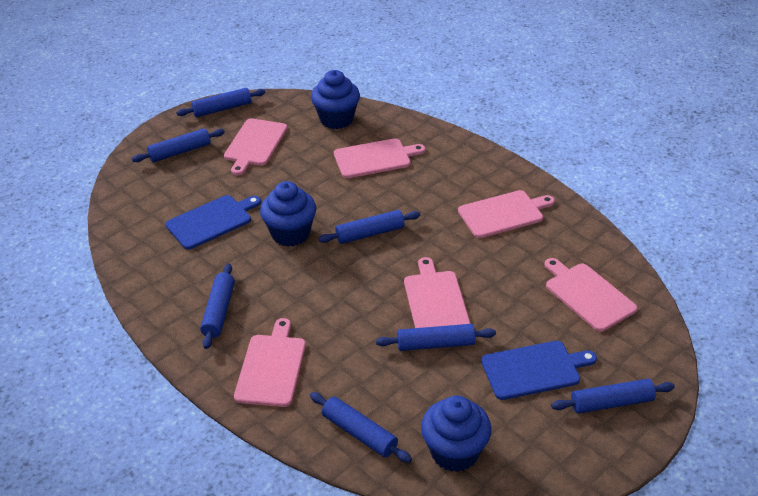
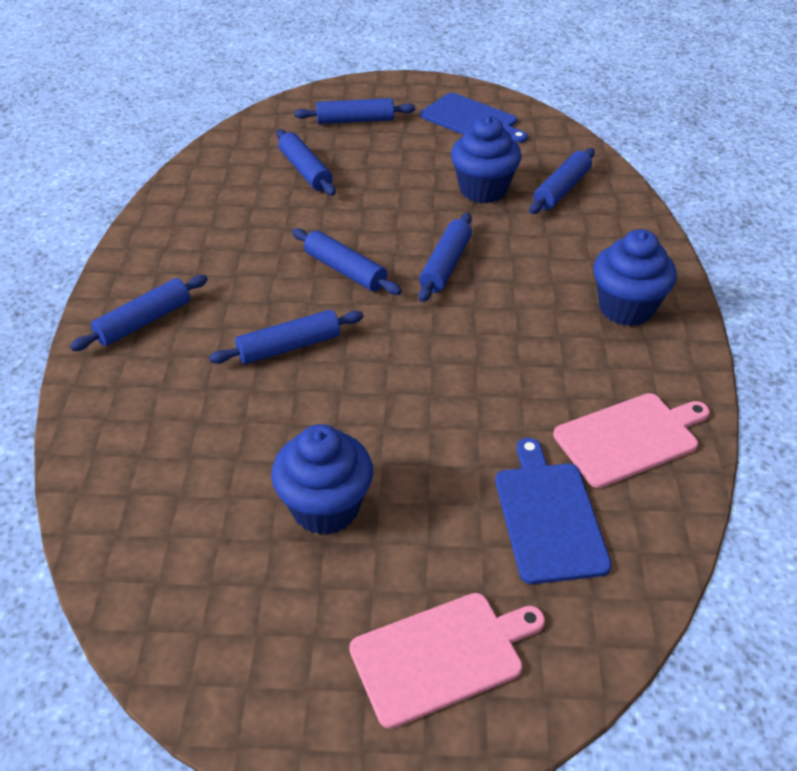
pink cutting board: 6 -> 2

